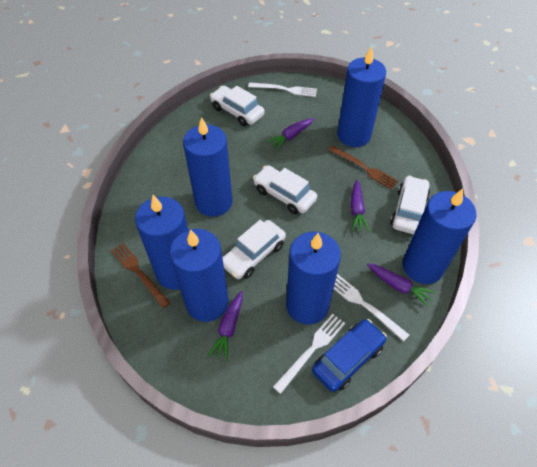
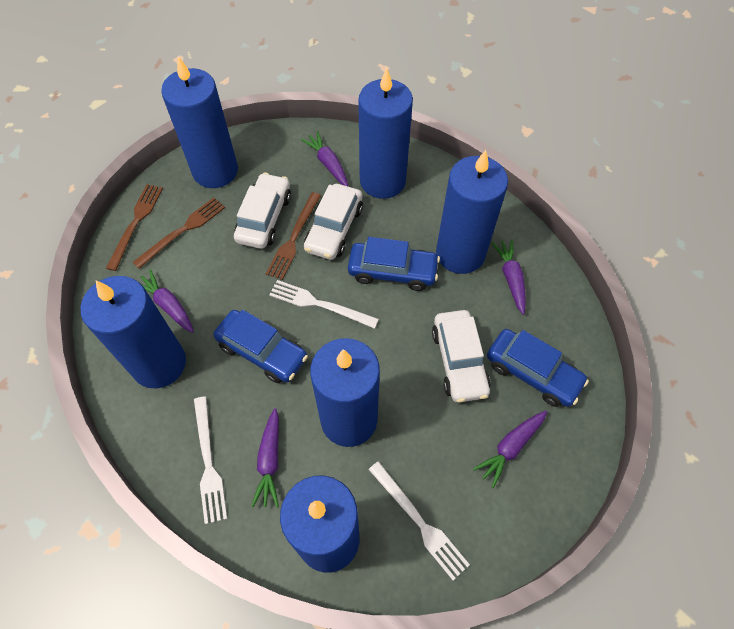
blue car: 1 -> 3
brown fork: 2 -> 3
purple carrot: 4 -> 5
white car: 4 -> 3

